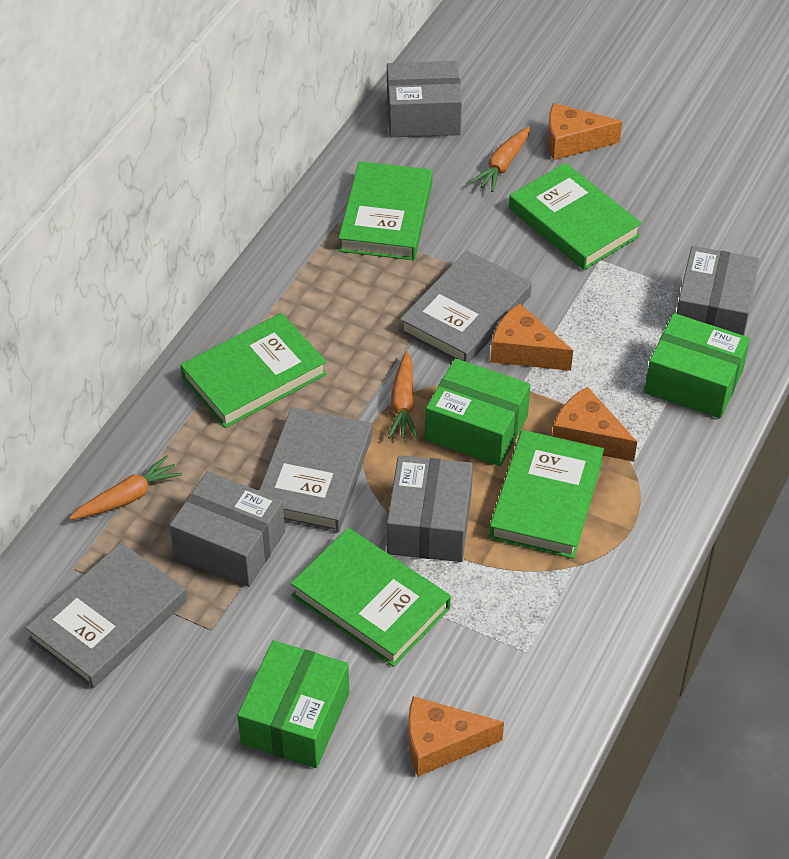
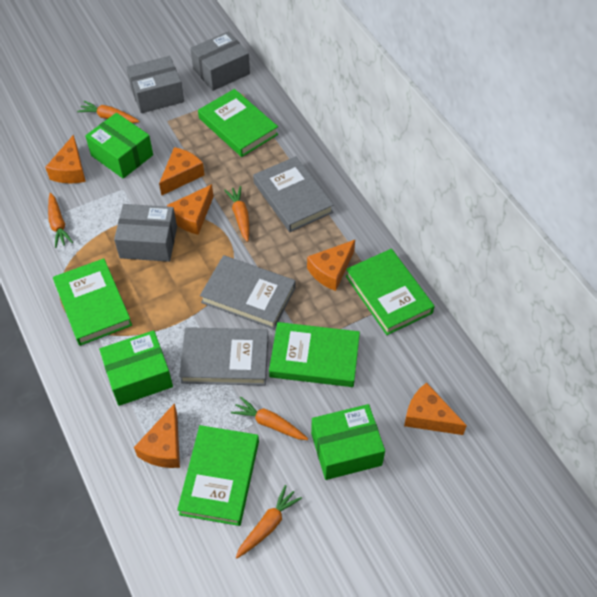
grey box: 4 -> 3
orange carrot: 3 -> 5
orange cheese: 4 -> 6

